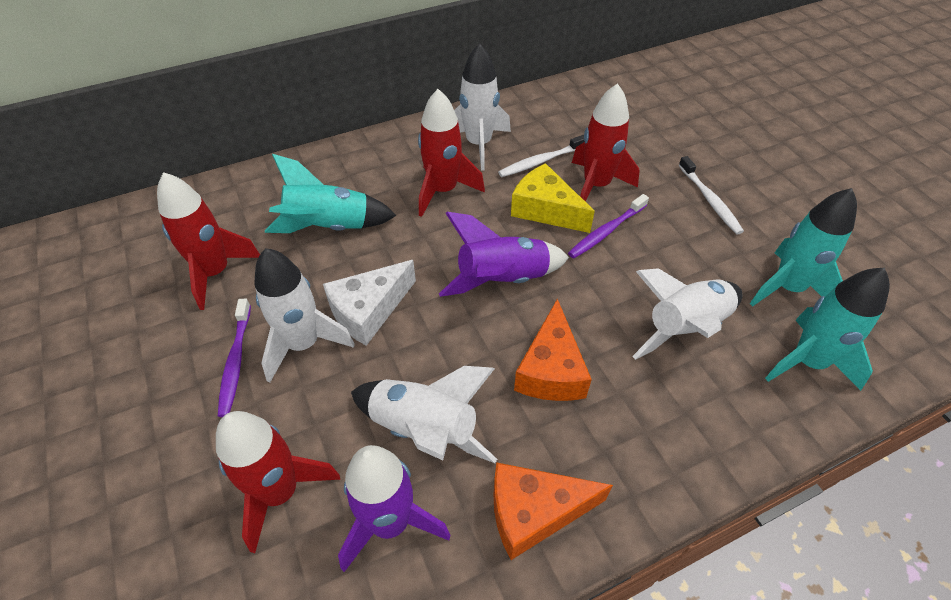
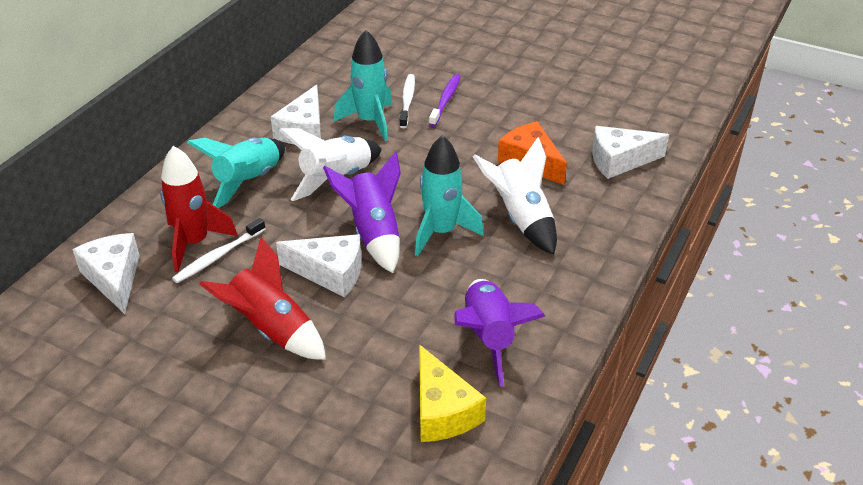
orange cheese: 2 -> 1
purple toothbrush: 2 -> 1
red rocket: 4 -> 2
white cheese: 1 -> 4
white rocket: 4 -> 2

